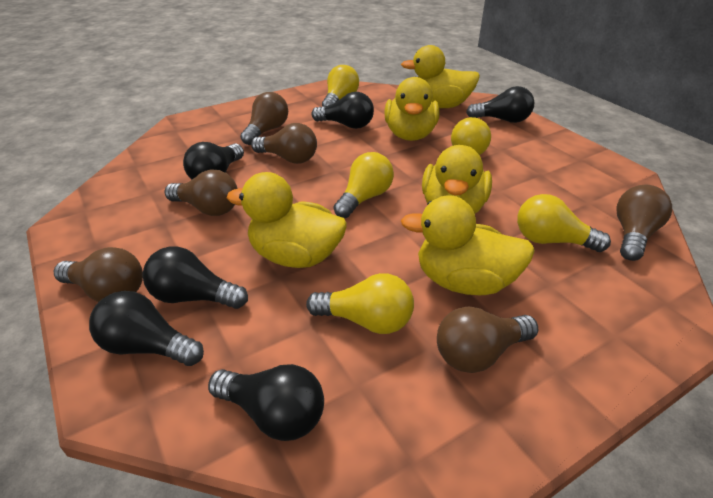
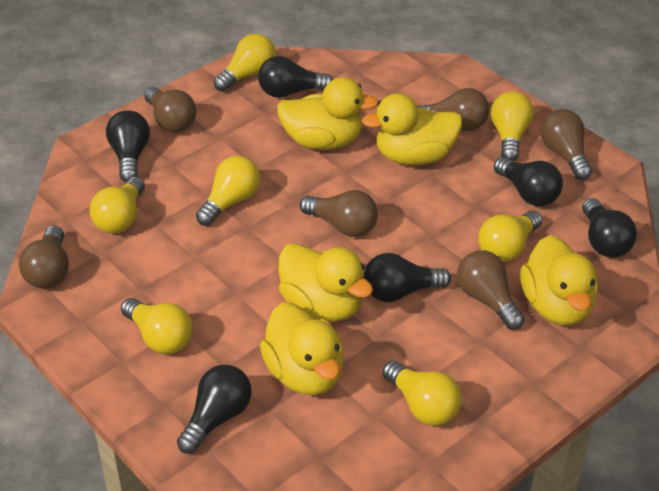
yellow light bulb: 5 -> 7

